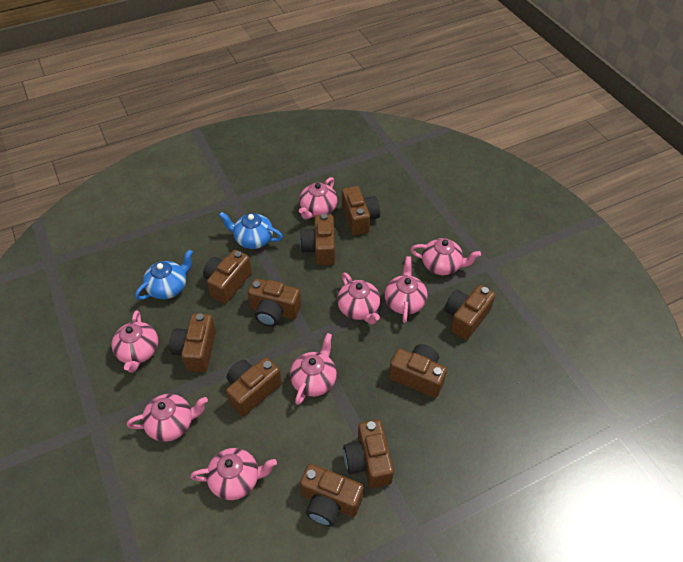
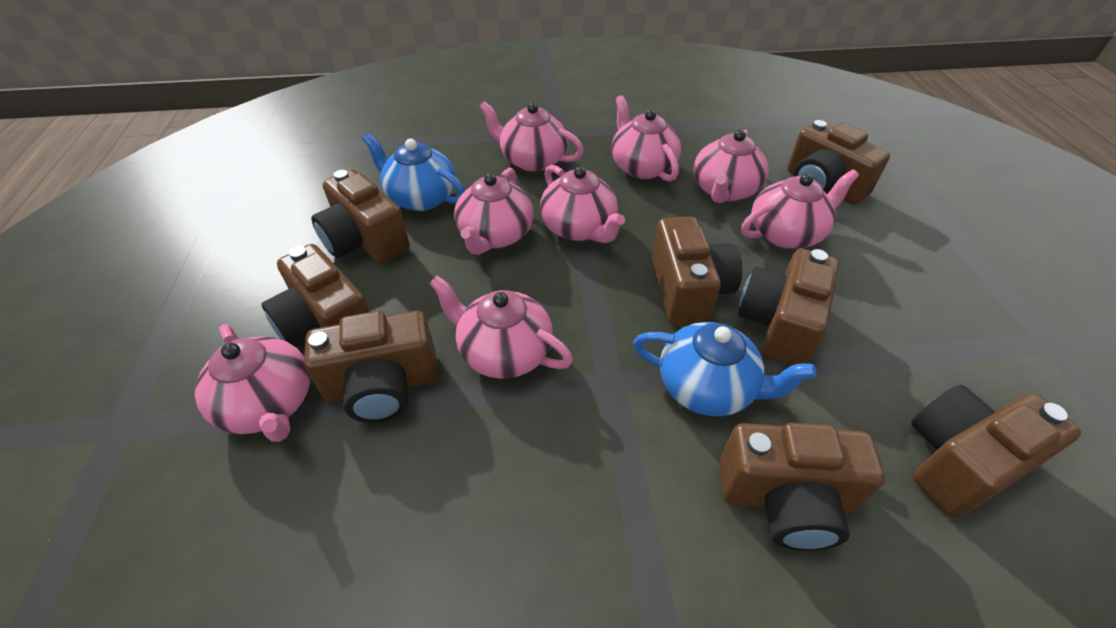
brown camera: 10 -> 8

